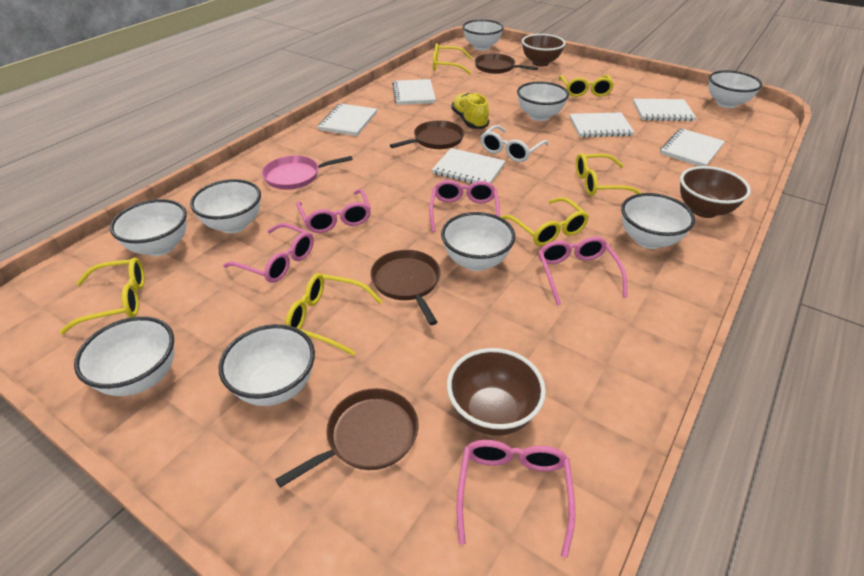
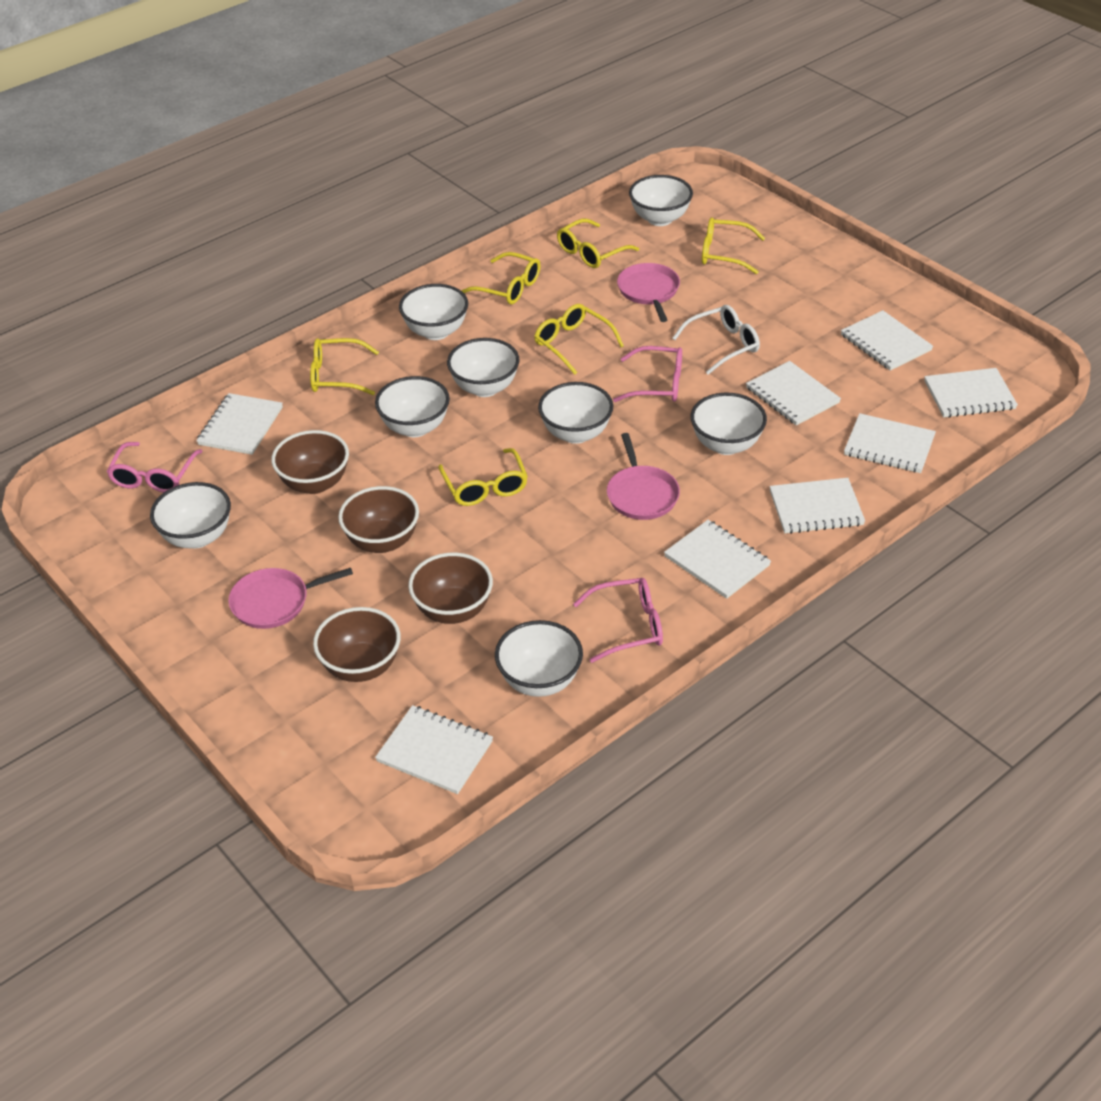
brown bowl: 3 -> 4
brown pan: 4 -> 0
pink glasses: 5 -> 3
pink pan: 1 -> 3
white bowl: 9 -> 8
white notebook: 6 -> 8
yellow shoe: 1 -> 0

